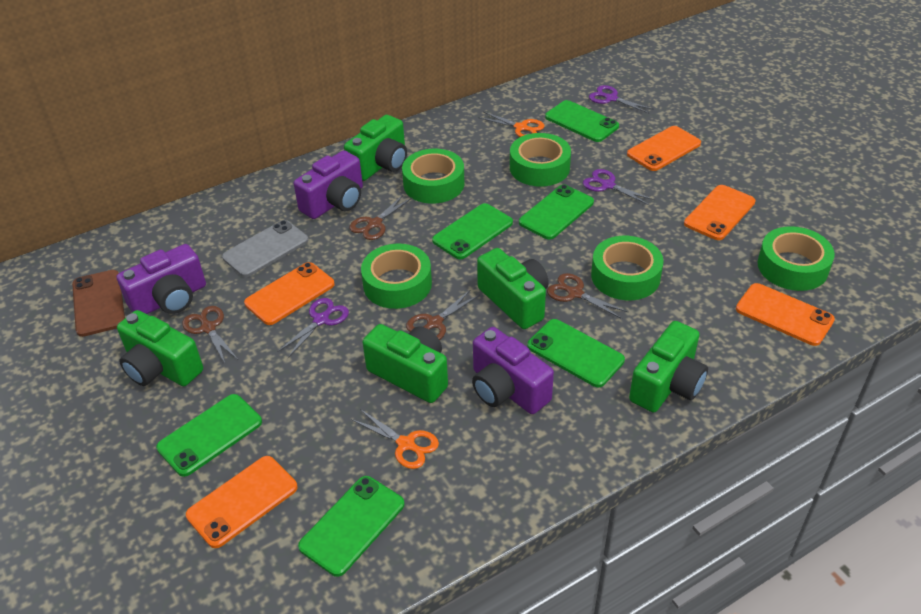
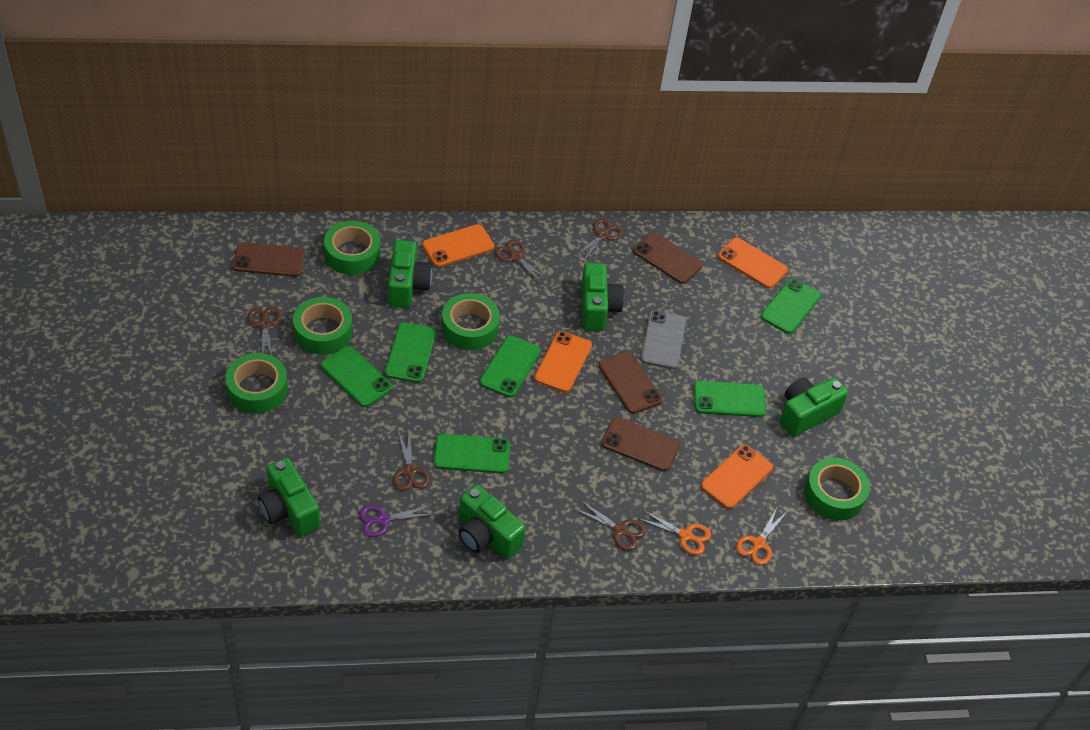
brown phone: 1 -> 4
brown scissors: 4 -> 5
orange phone: 5 -> 4
purple camera: 3 -> 0
purple scissors: 3 -> 1

